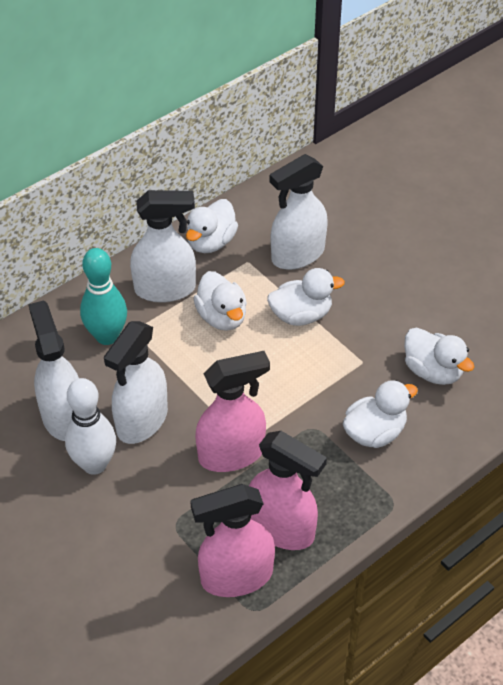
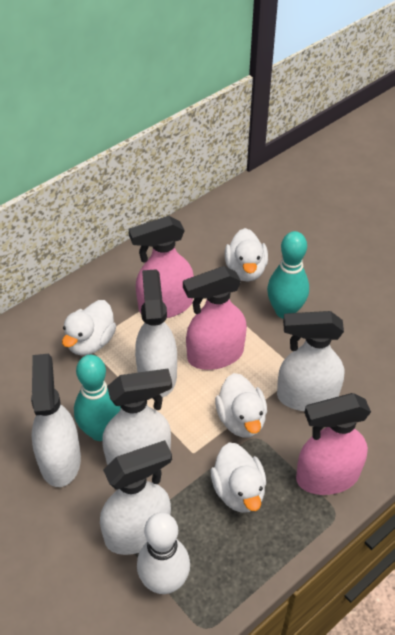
turquoise bowling pin: 1 -> 2
white duck: 5 -> 4
white spray bottle: 4 -> 5

